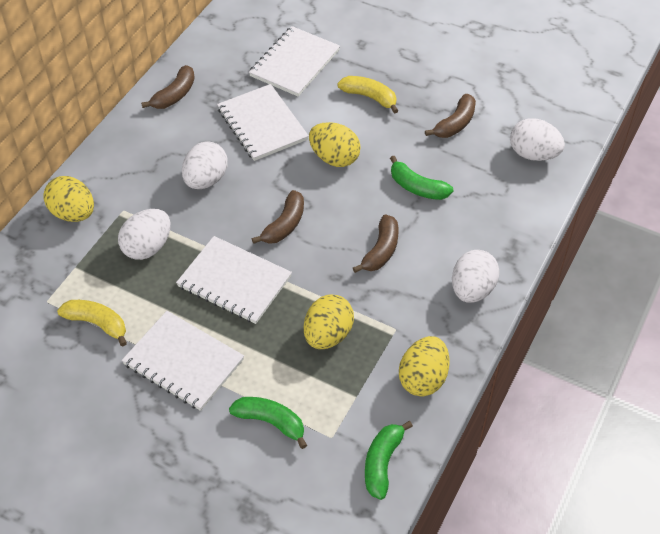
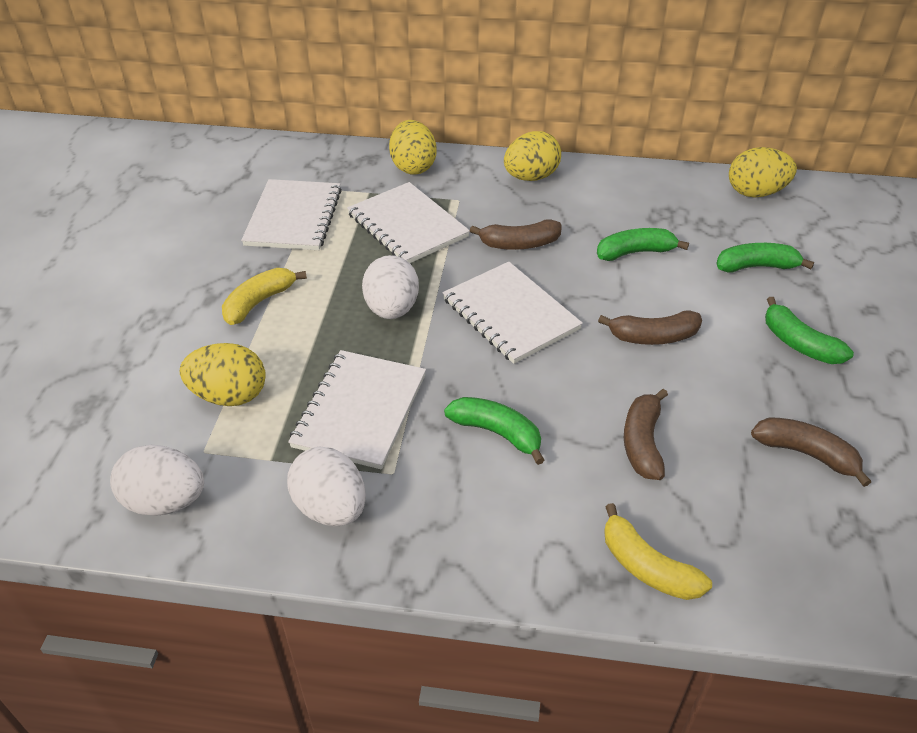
green banana: 3 -> 4
white egg: 4 -> 3

